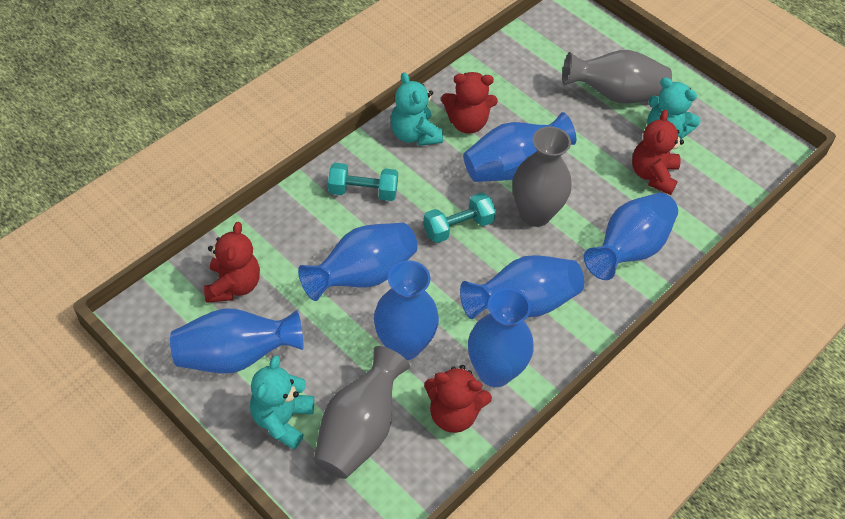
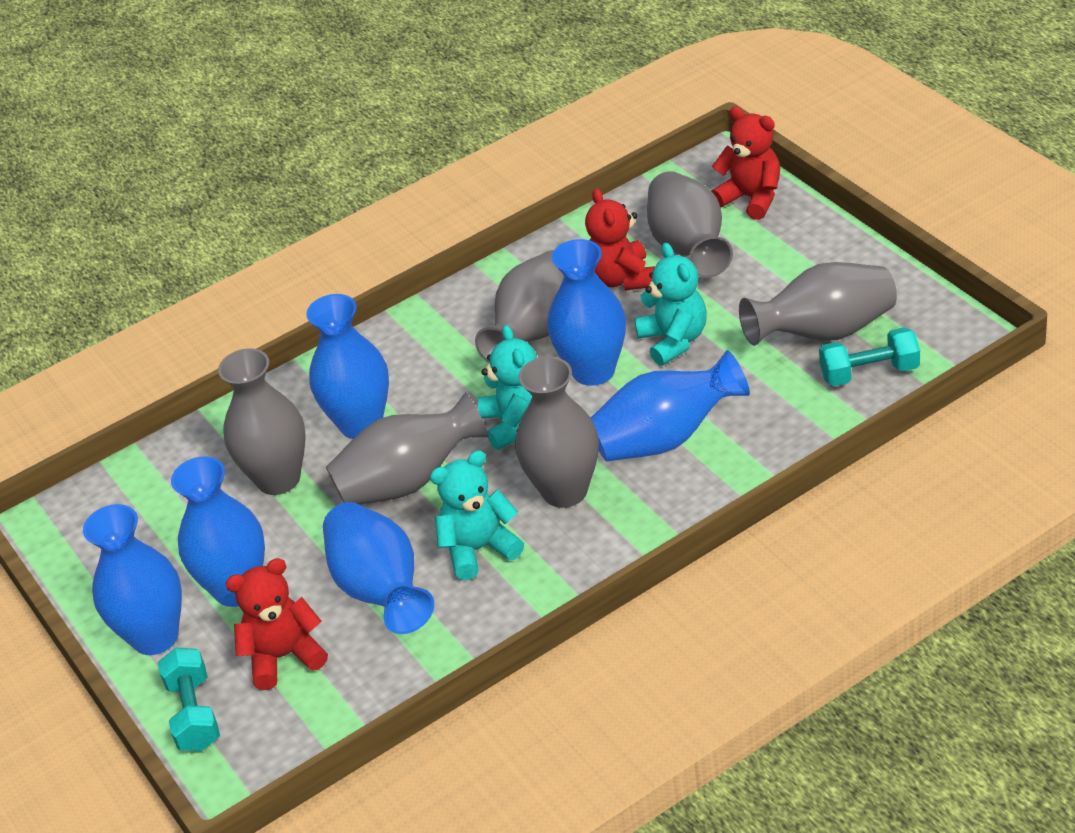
blue vase: 7 -> 6
grey vase: 3 -> 6
red teddy bear: 4 -> 3

